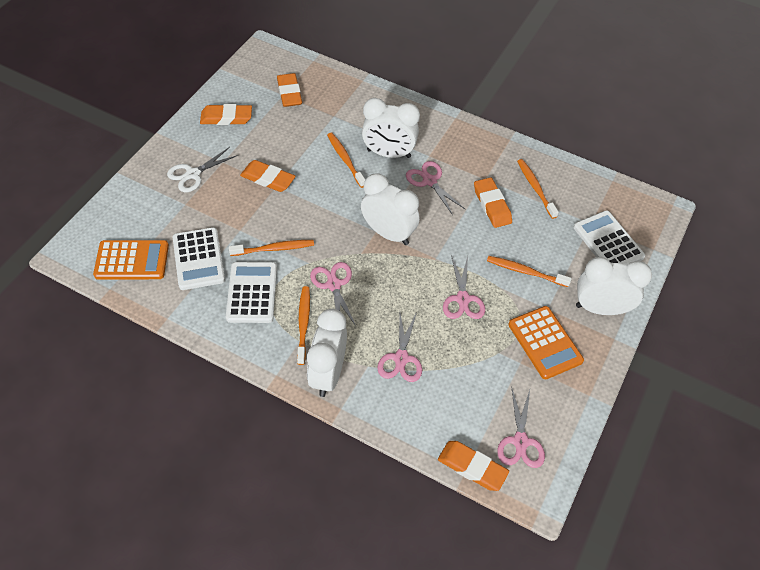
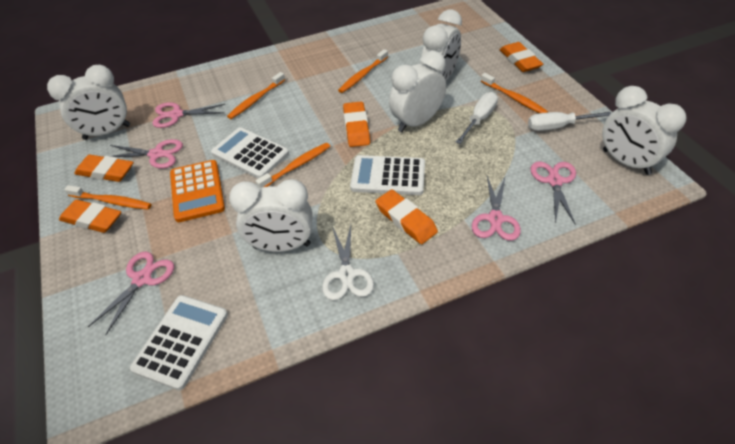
orange calculator: 2 -> 1
white clock: 4 -> 5
white screwdriver: 0 -> 2

